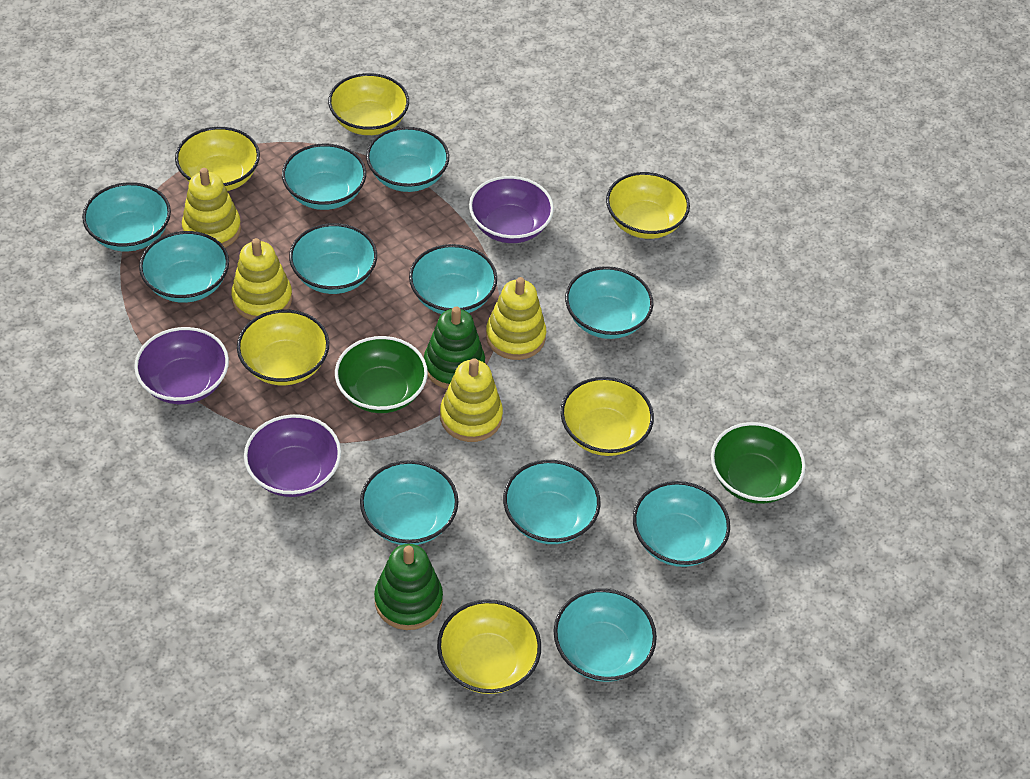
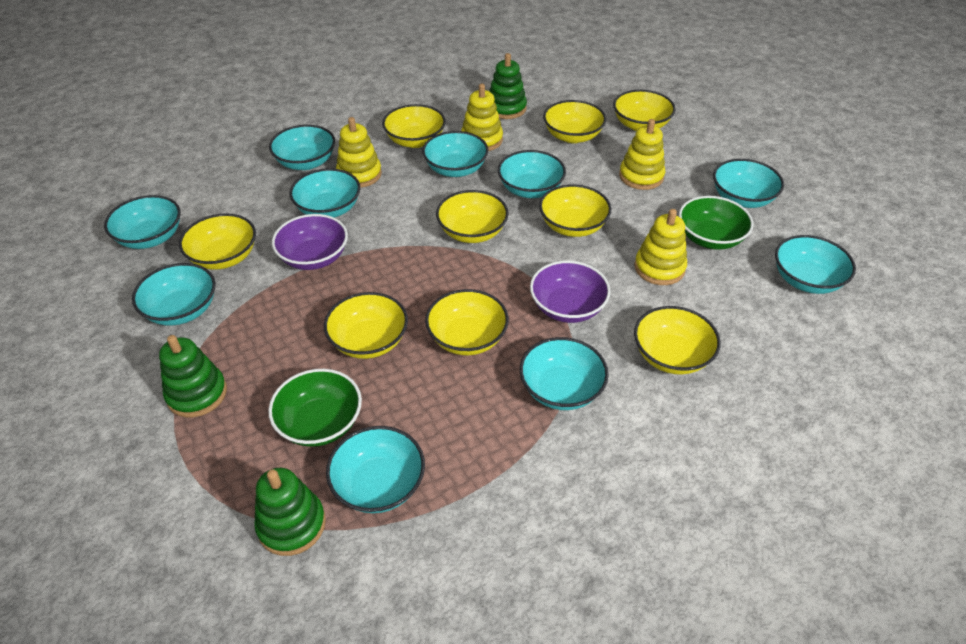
green stacking toy: 2 -> 3
purple bowl: 3 -> 2
turquoise bowl: 11 -> 10
yellow bowl: 6 -> 9

